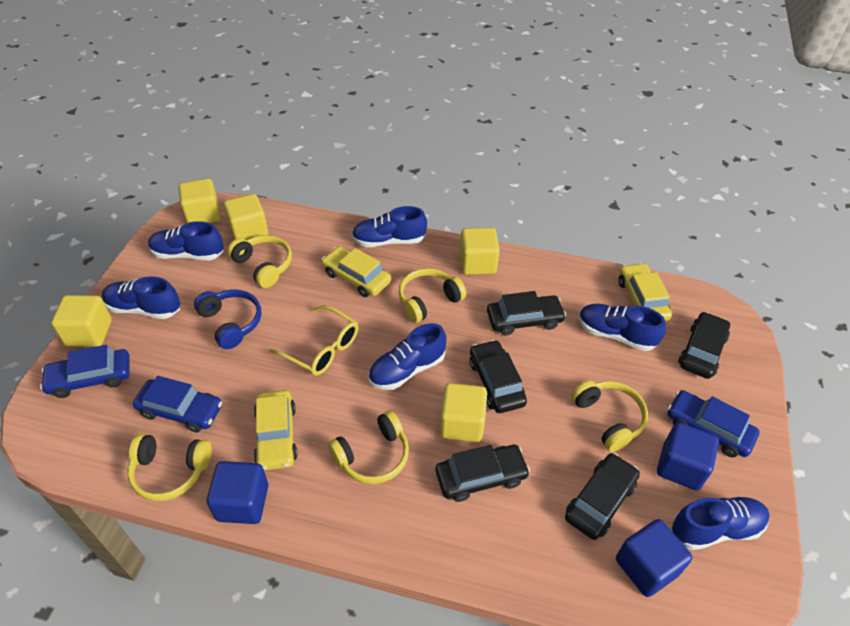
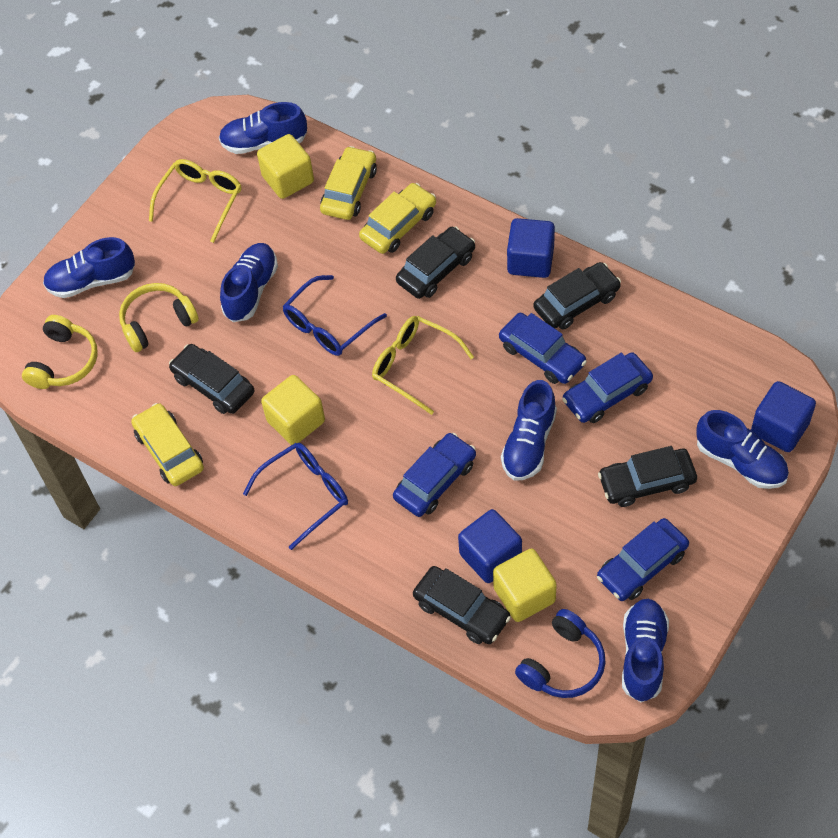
blue car: 3 -> 4
blue glasses: 0 -> 2
yellow cube: 5 -> 3
yellow glasses: 1 -> 2
yellow headphones: 5 -> 2

